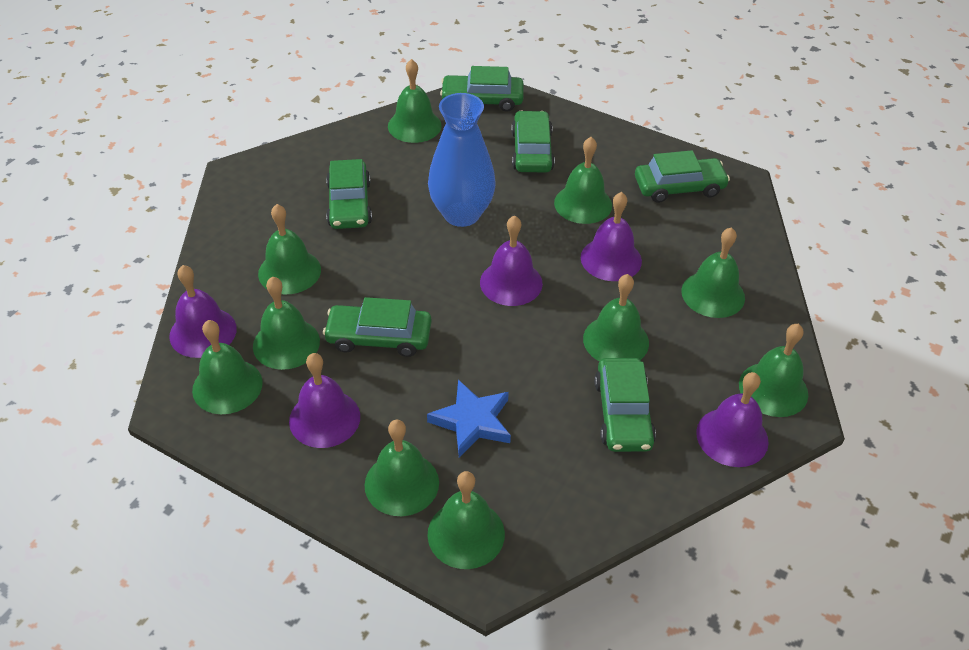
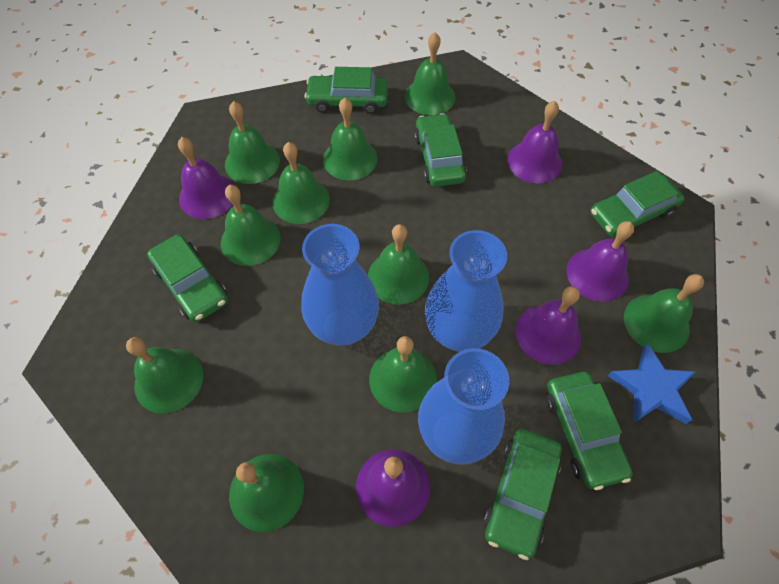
blue vase: 1 -> 3

